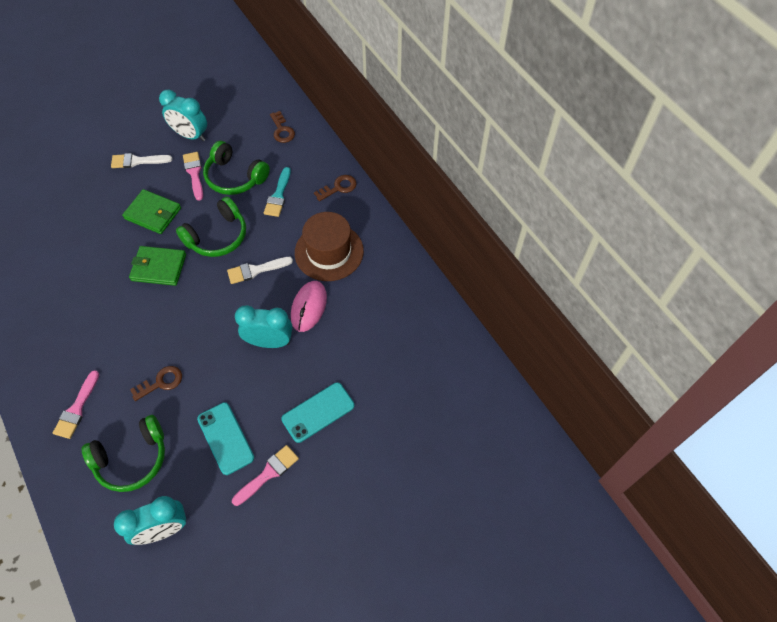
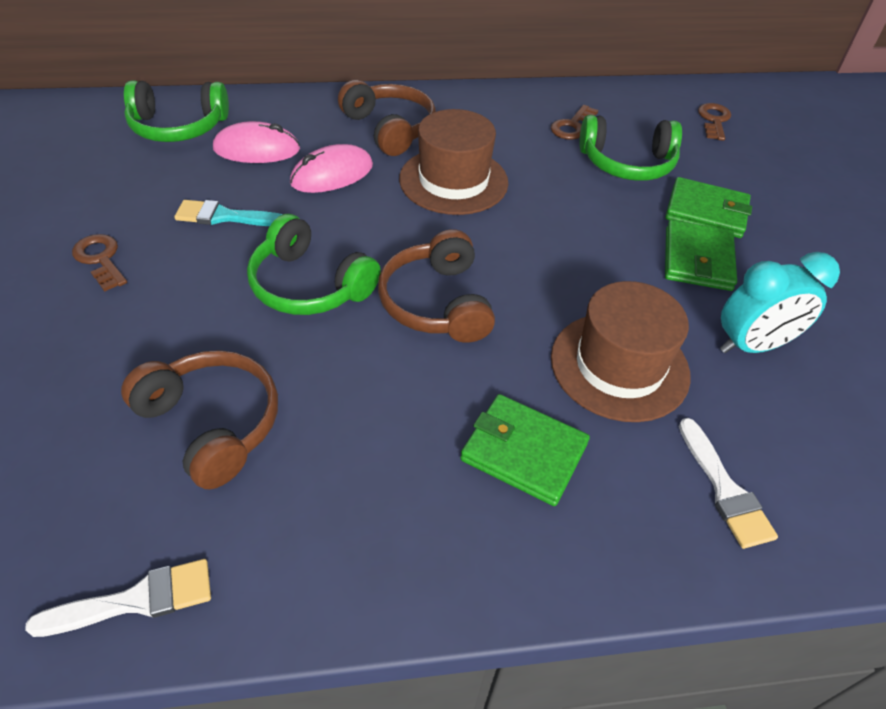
brown hat: 1 -> 2
brown headphones: 0 -> 3
green wallet: 2 -> 3
pink brush: 3 -> 0
pink mouse: 1 -> 2
turquoise clock: 3 -> 1
turquoise phone: 2 -> 0

